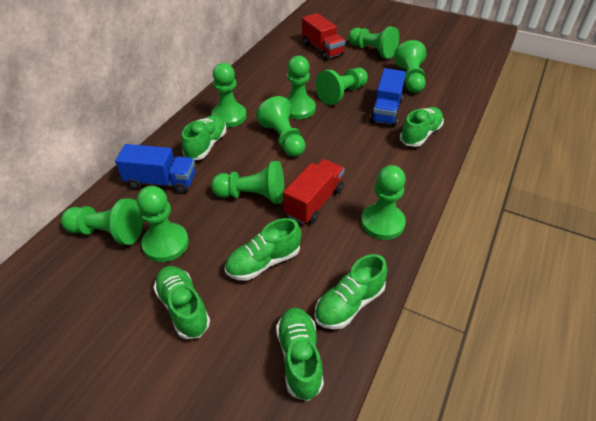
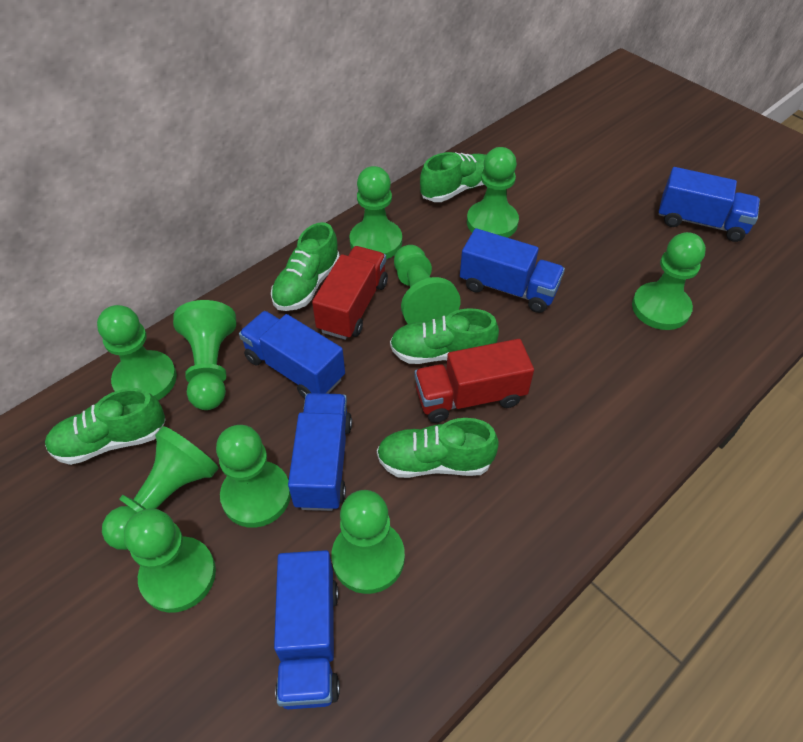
blue truck: 2 -> 5
green shoe: 6 -> 5

